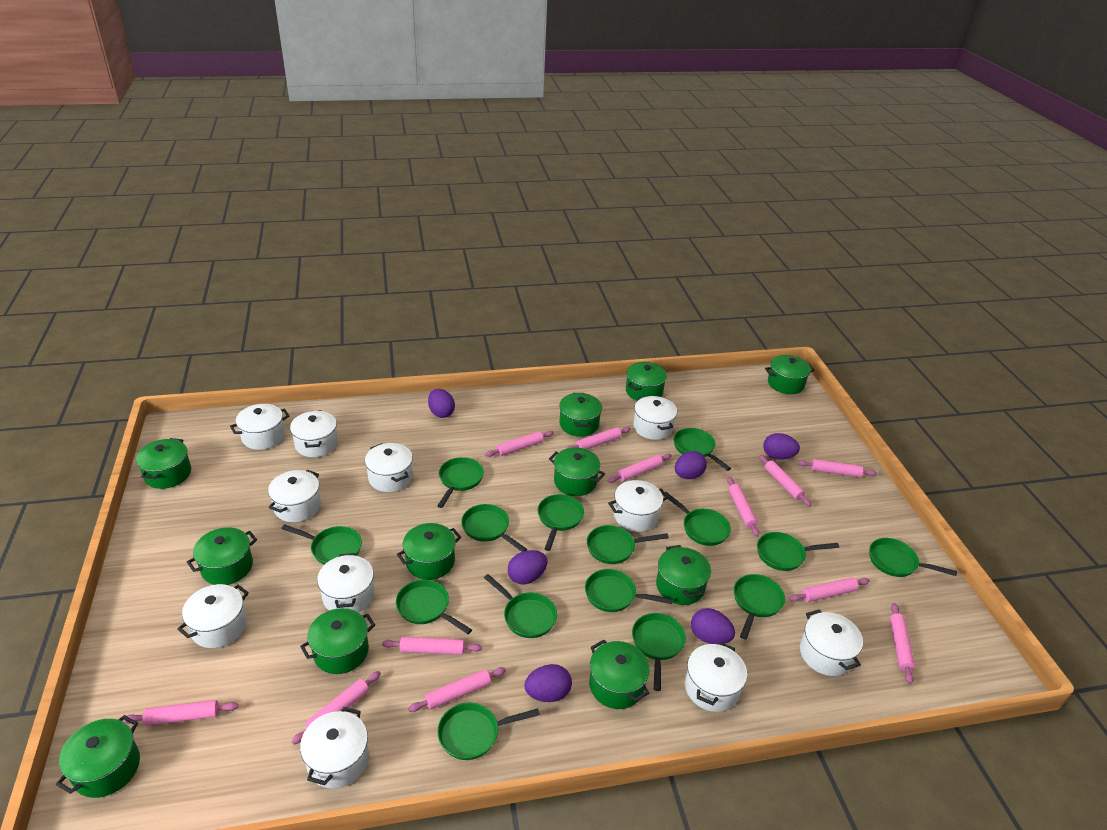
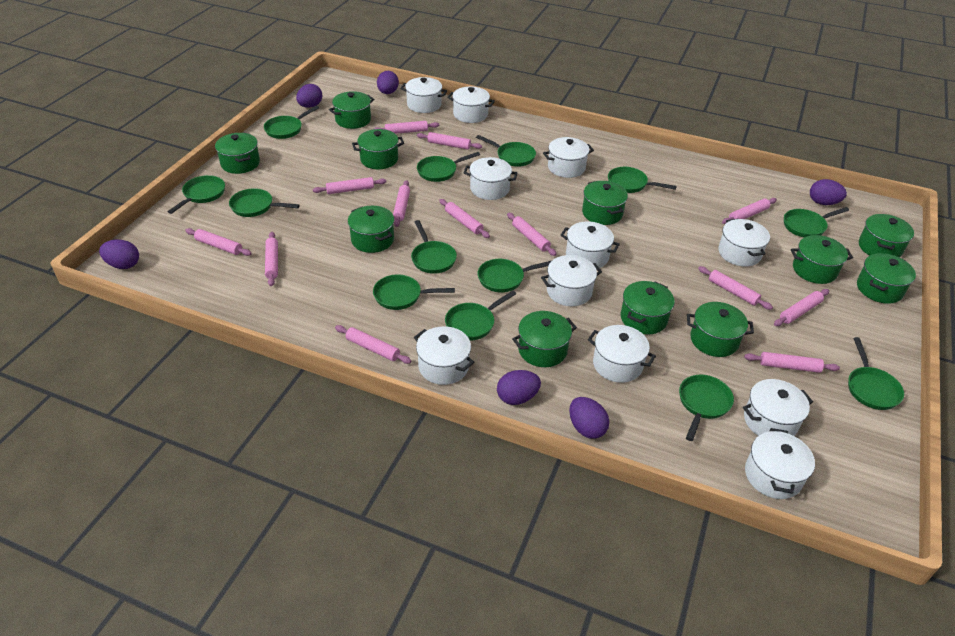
green pan: 15 -> 13
pink rolling pin: 12 -> 13

